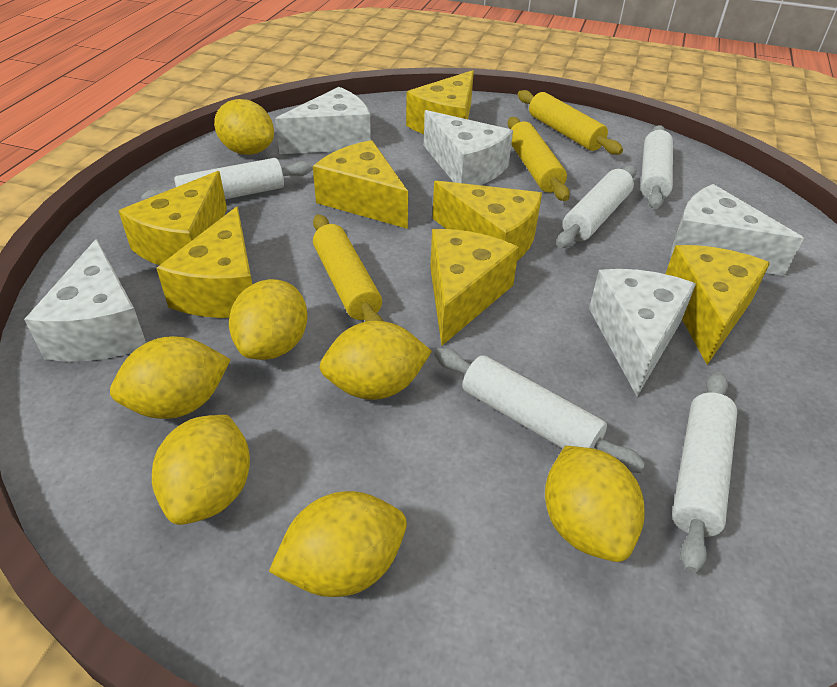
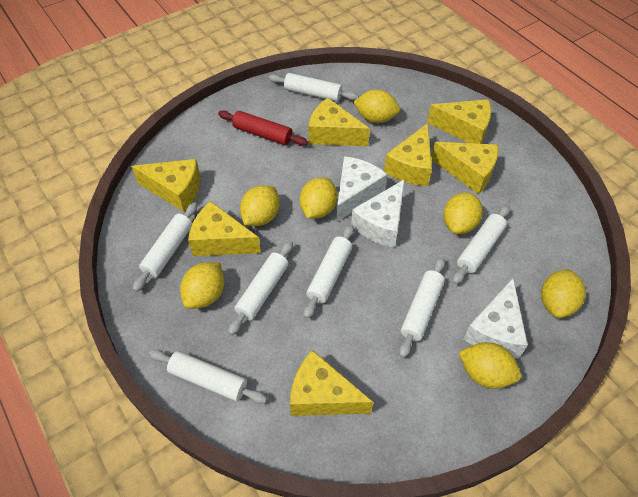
red rolling pin: 0 -> 1
white cheese: 5 -> 3
white rolling pin: 5 -> 7
yellow rolling pin: 3 -> 0

